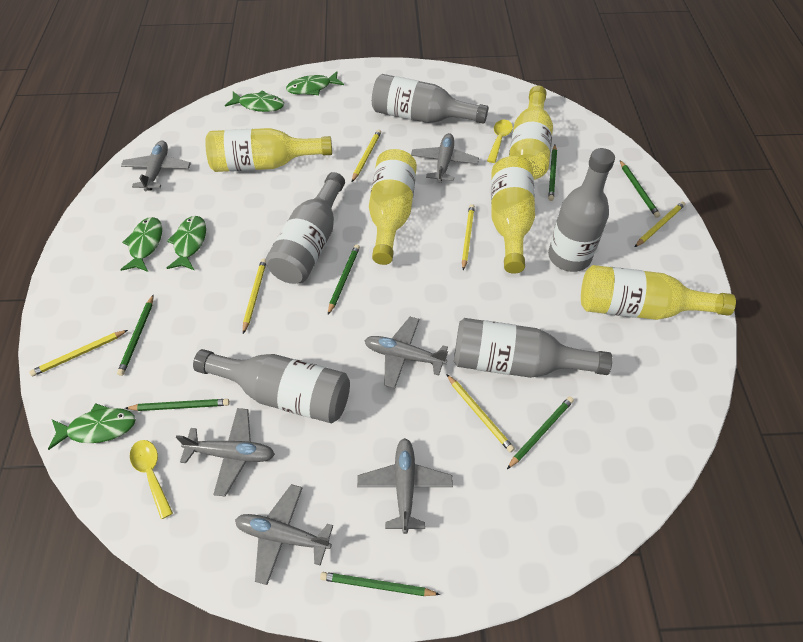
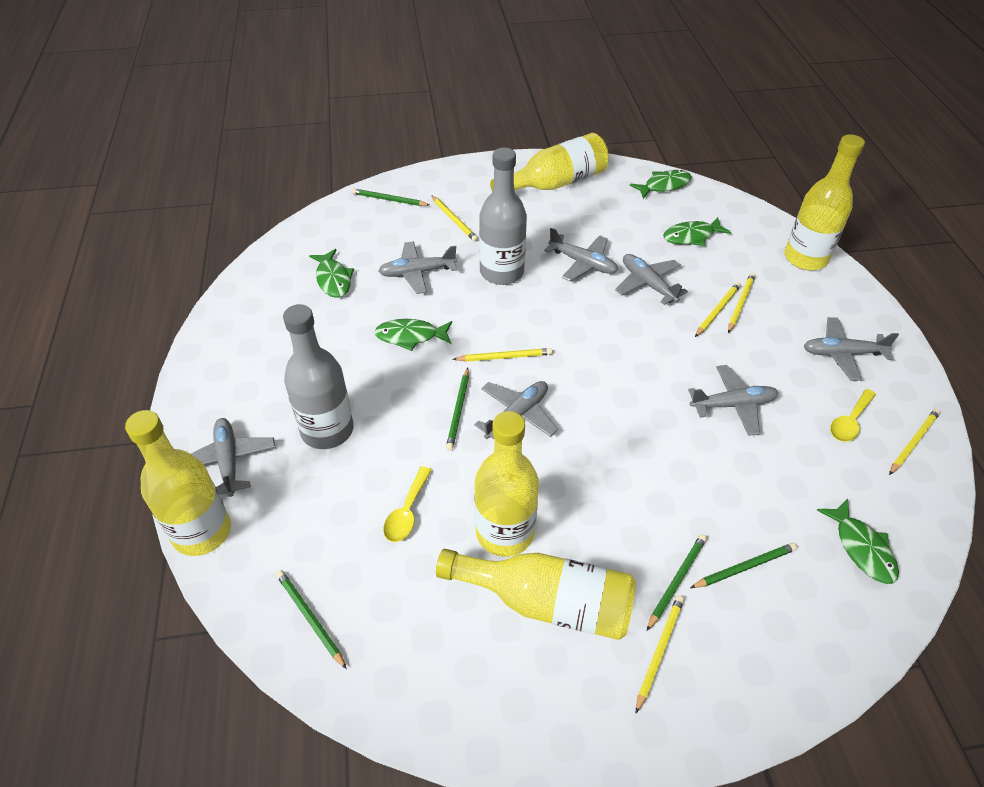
green pencil: 7 -> 5
grey bottle: 5 -> 2
grey plane: 6 -> 7

